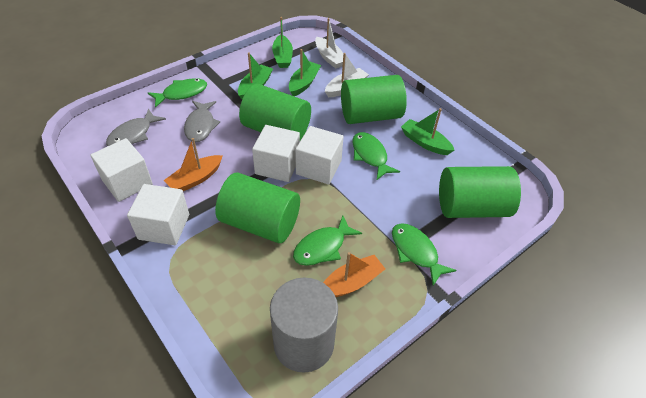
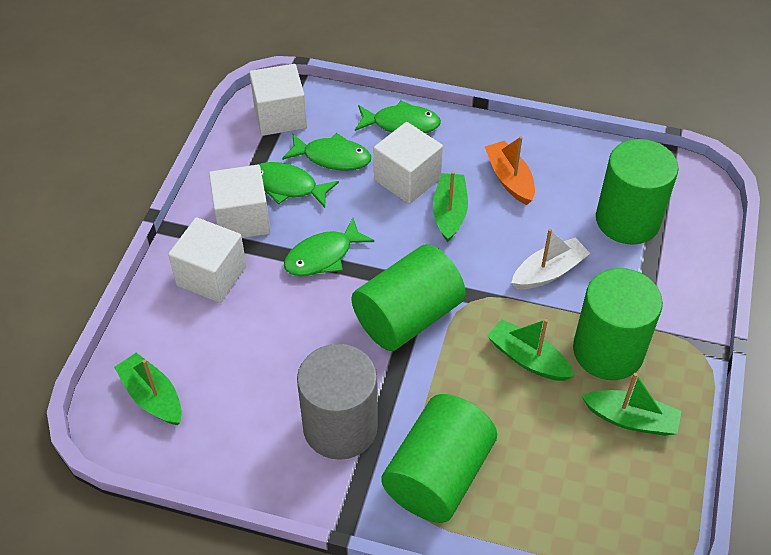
grey fish: 2 -> 0
orange boat: 2 -> 1
white boat: 2 -> 1

